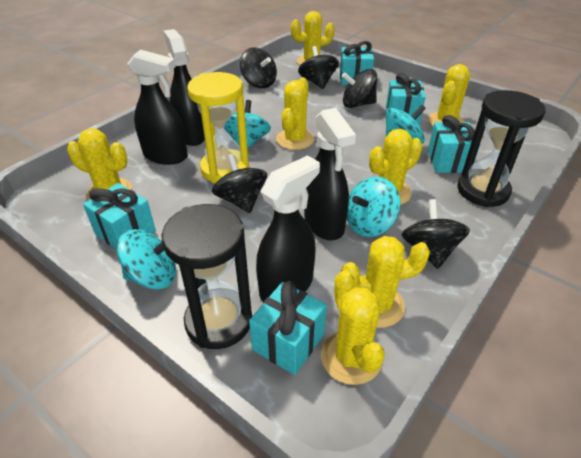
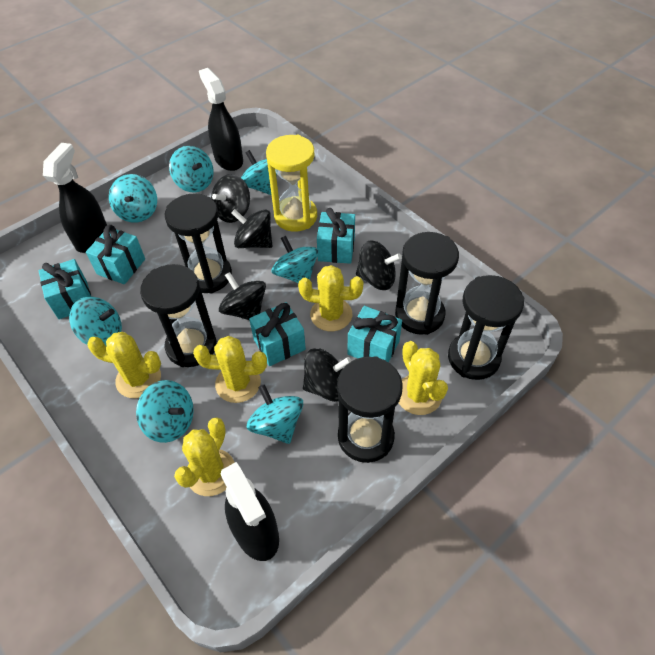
black hourglass: 2 -> 5
black spray bottle: 4 -> 3
turquoise spinning top: 4 -> 7
yellow cactus: 7 -> 5

